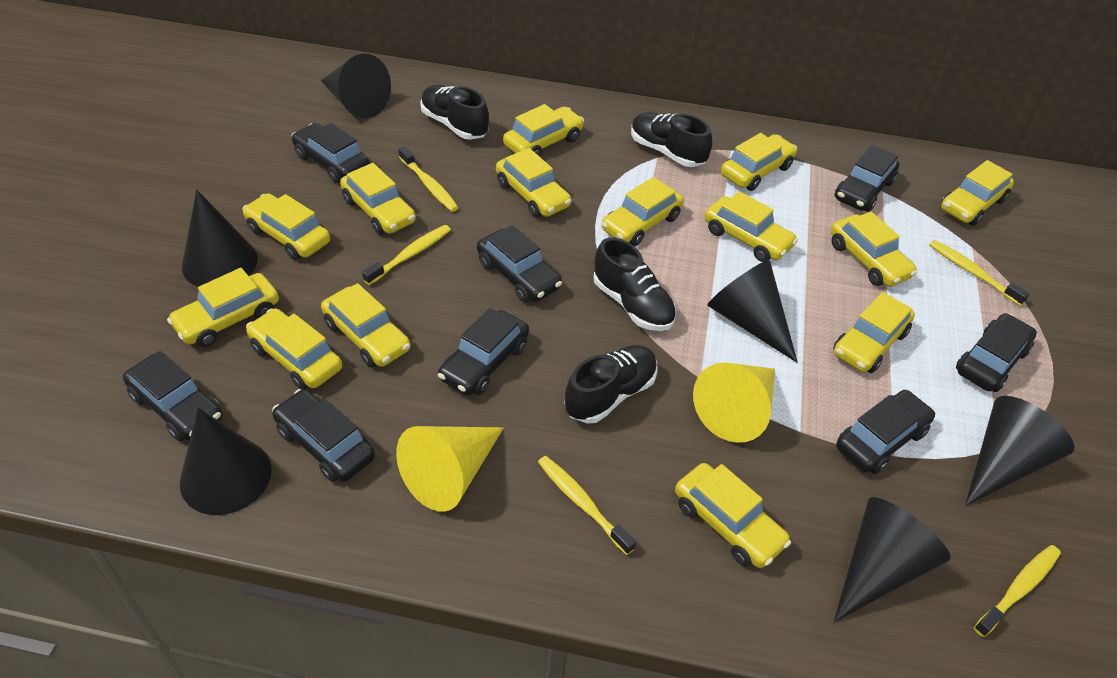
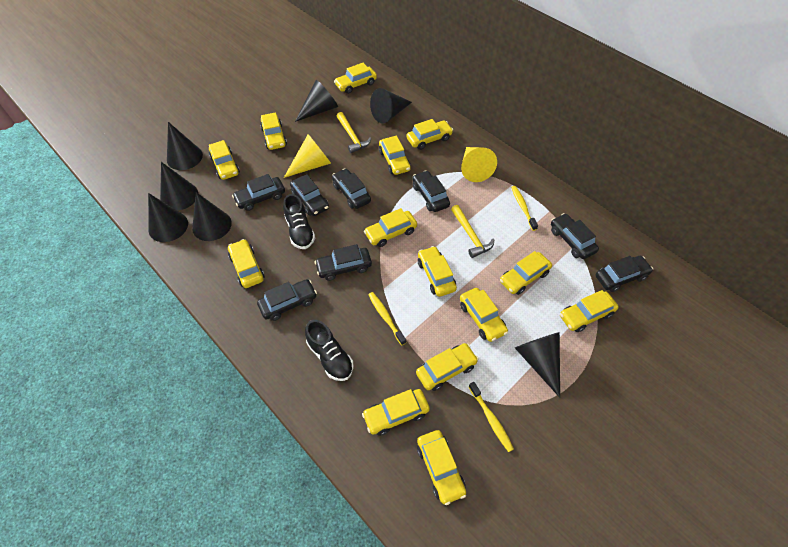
black cone: 6 -> 7
black shoe: 4 -> 2
yellow hammer: 0 -> 2
yellow toothbrush: 5 -> 3

